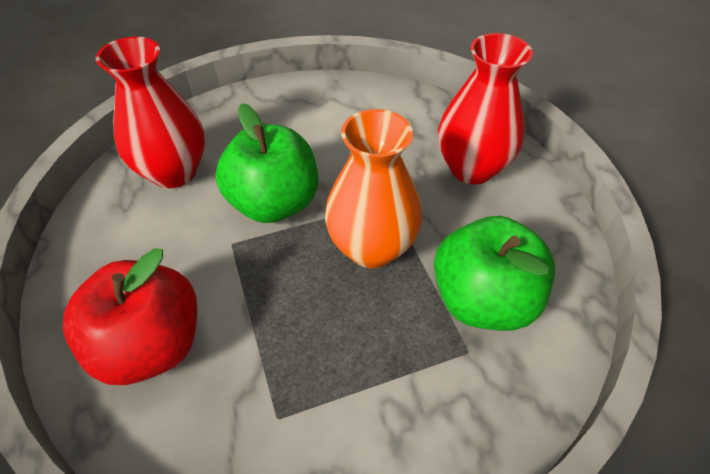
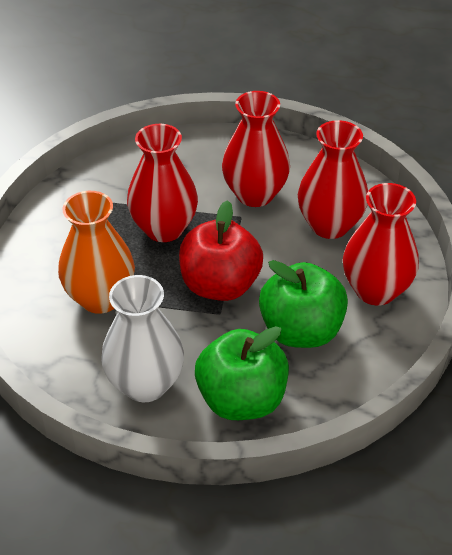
red vase: 2 -> 4
white vase: 0 -> 1

